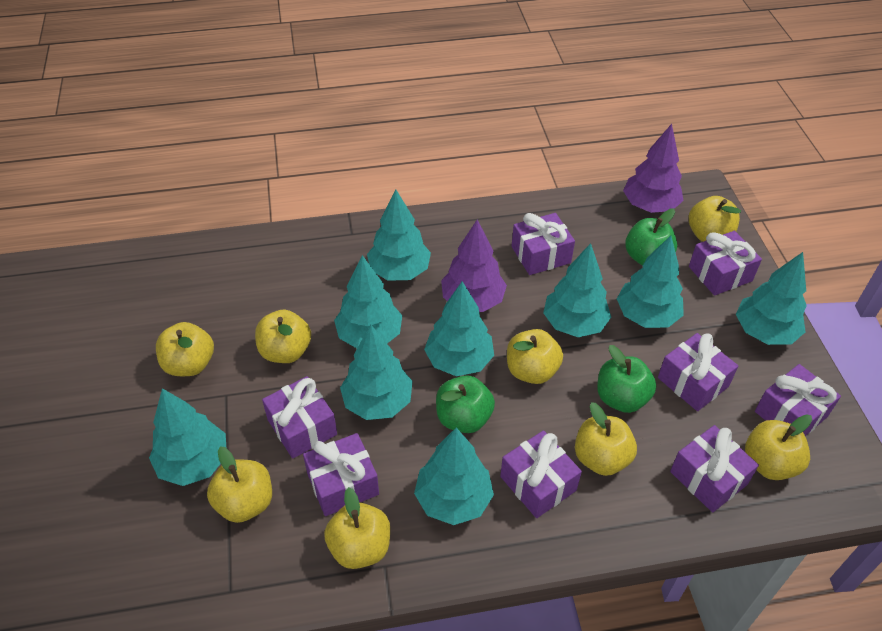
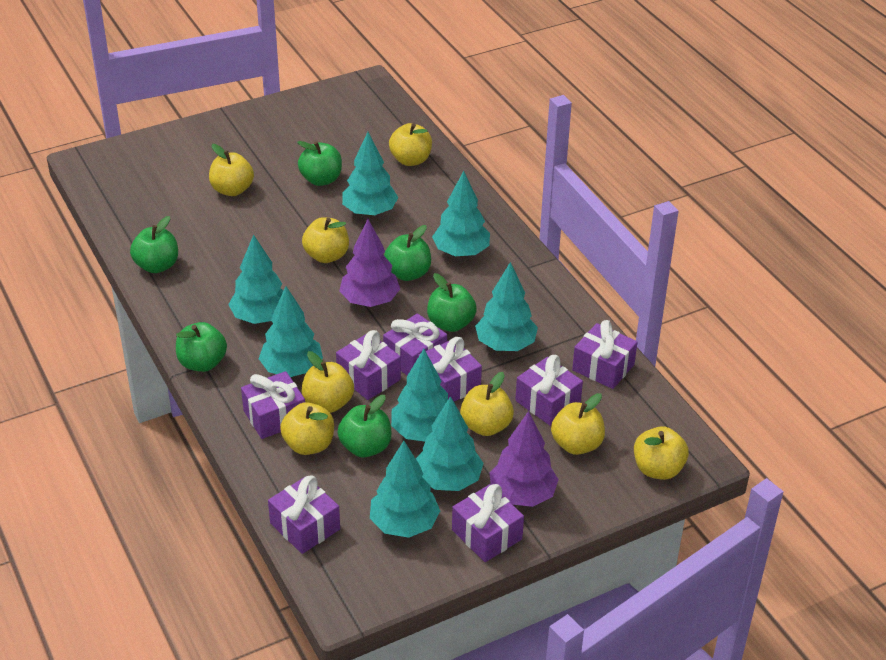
green apple: 3 -> 6
turquoise tree: 9 -> 8

